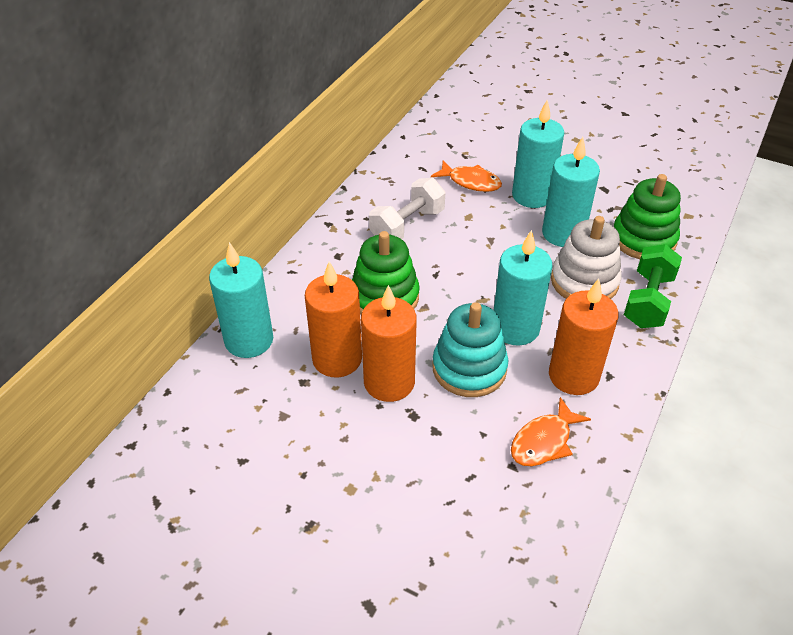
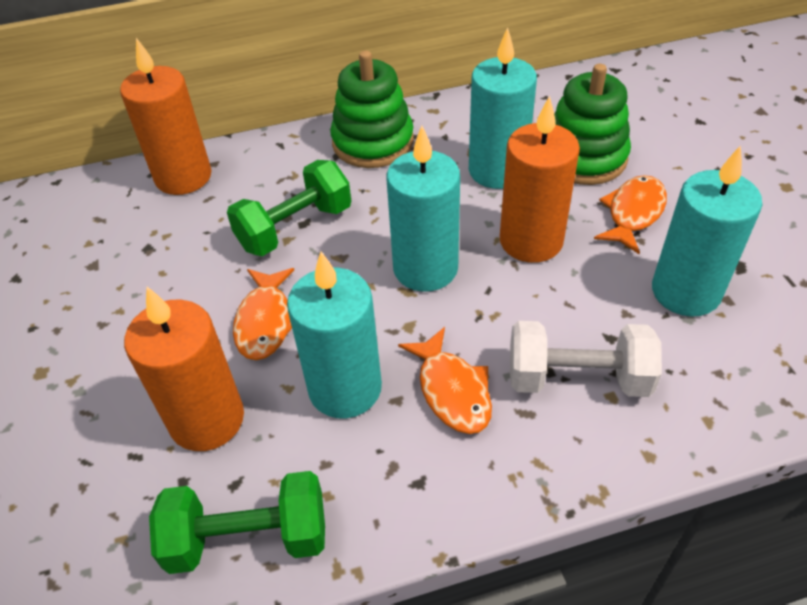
green dumbbell: 1 -> 2
orange fish: 2 -> 3
turquoise stacking toy: 1 -> 0
white stacking toy: 1 -> 0

